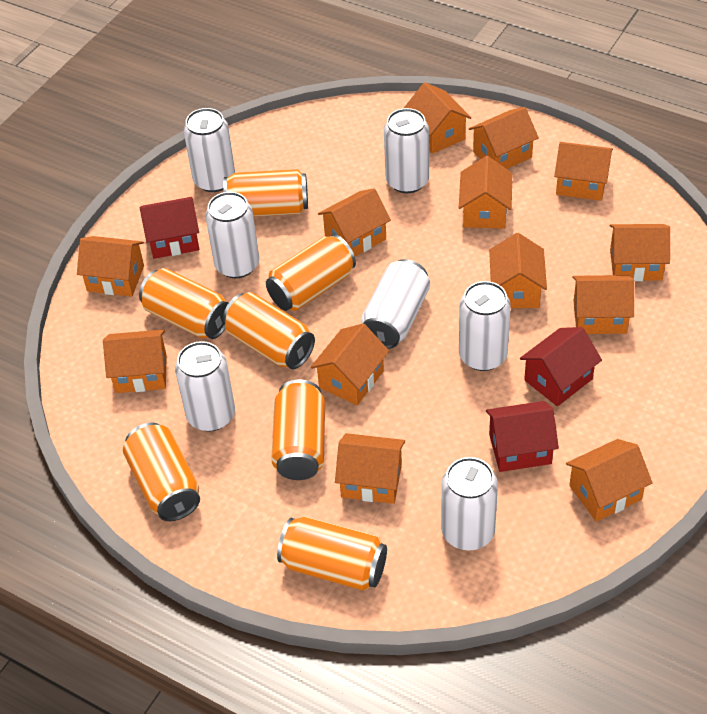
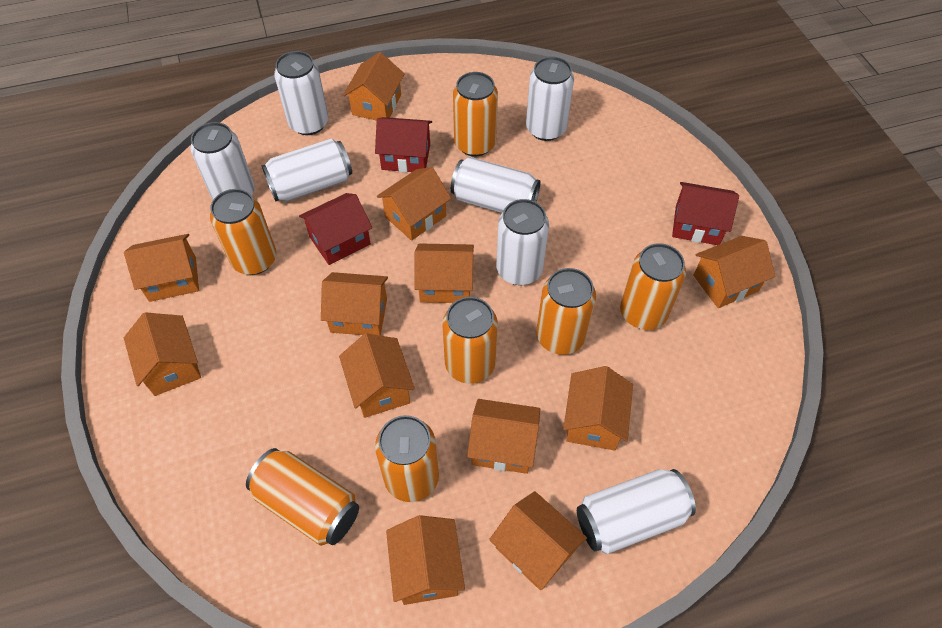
orange house: 13 -> 12

